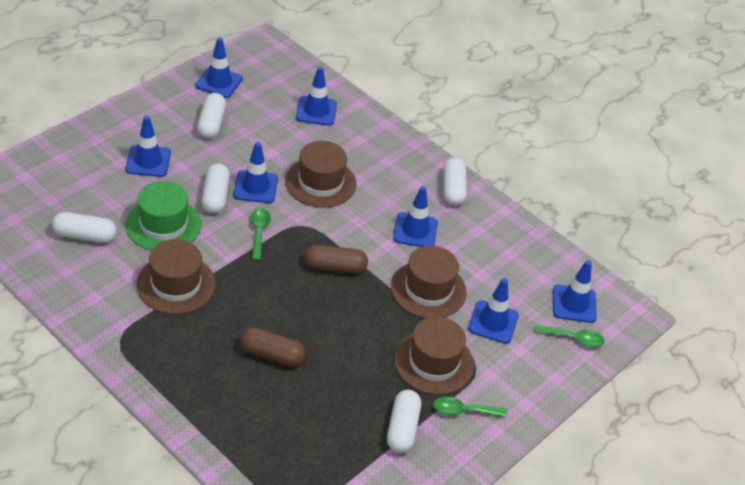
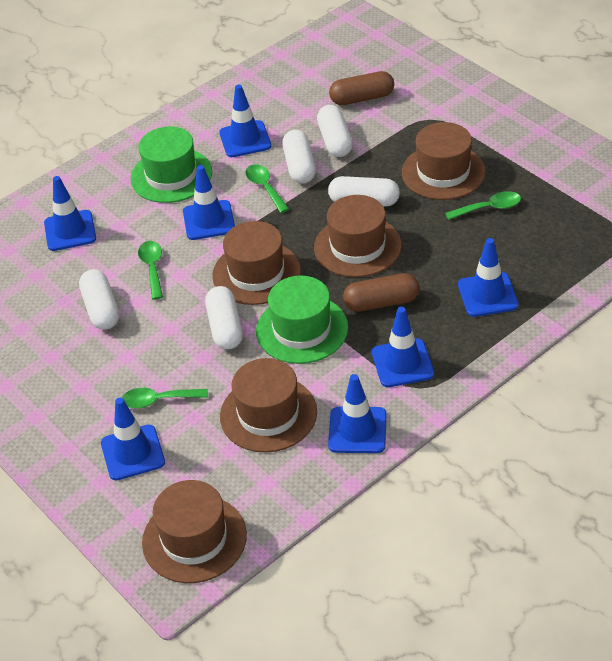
brown hat: 4 -> 5
green hat: 1 -> 2
green spoon: 3 -> 4

